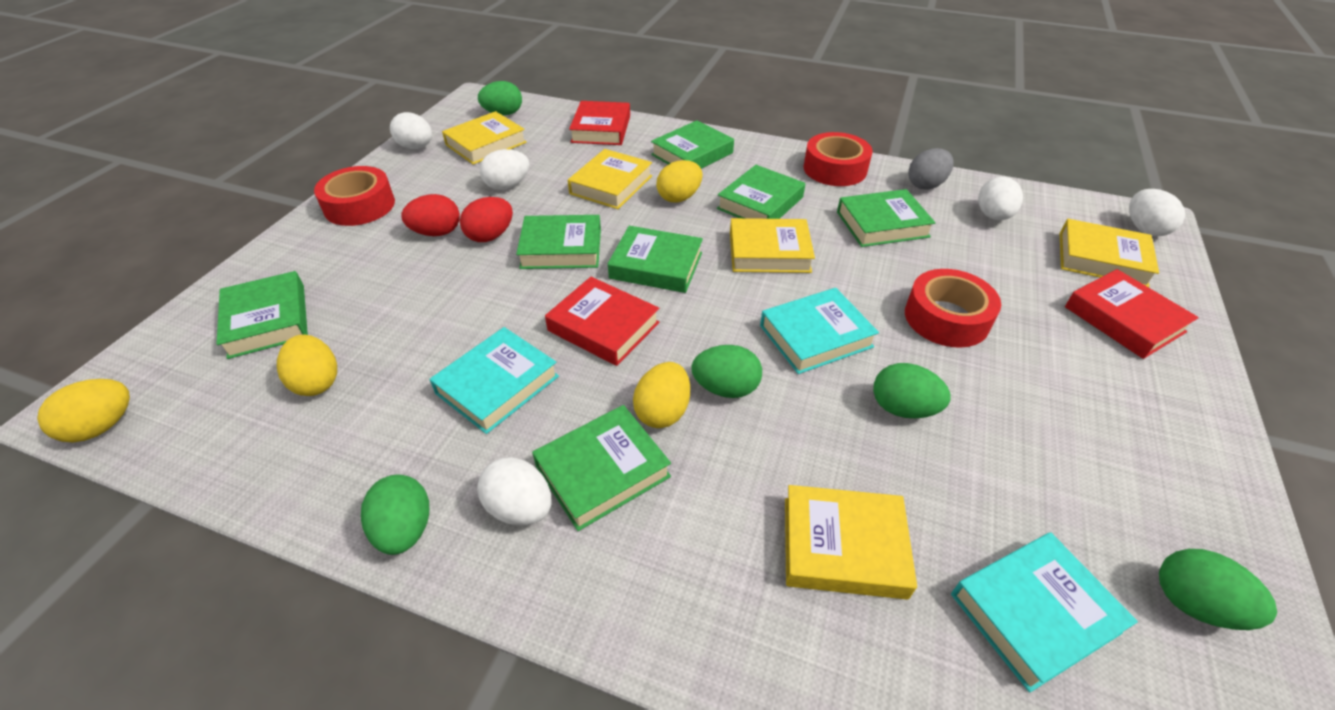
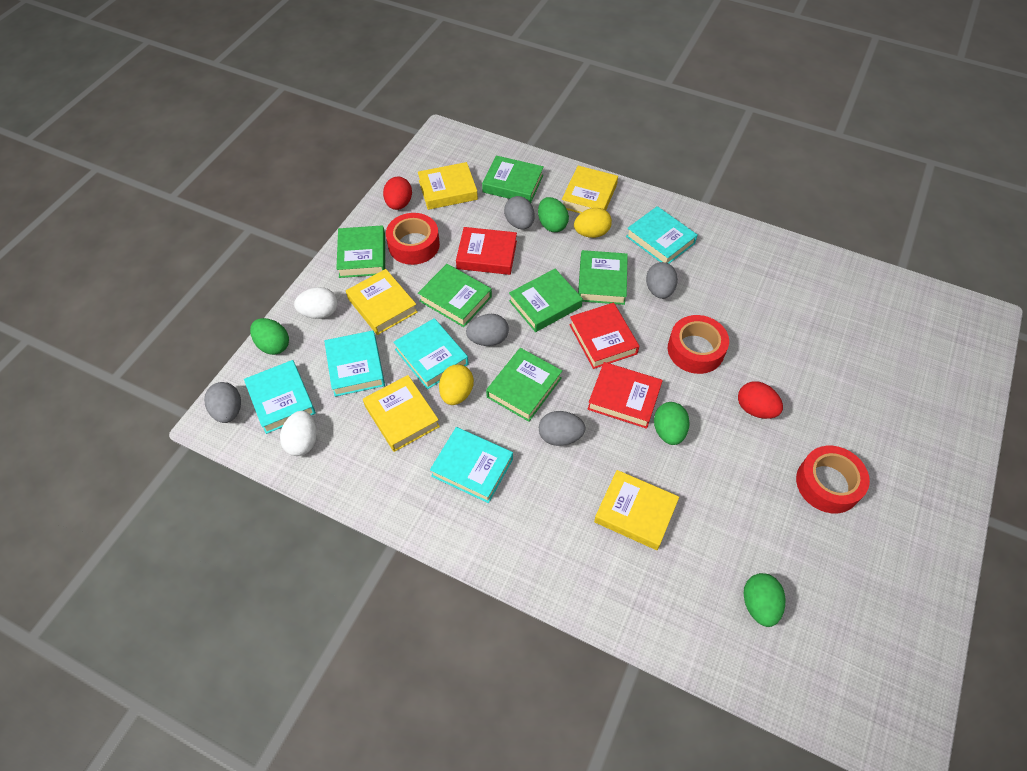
green book: 7 -> 6
green egg: 5 -> 4
grey egg: 1 -> 5
turquoise book: 3 -> 5
white egg: 5 -> 2
yellow egg: 4 -> 2

